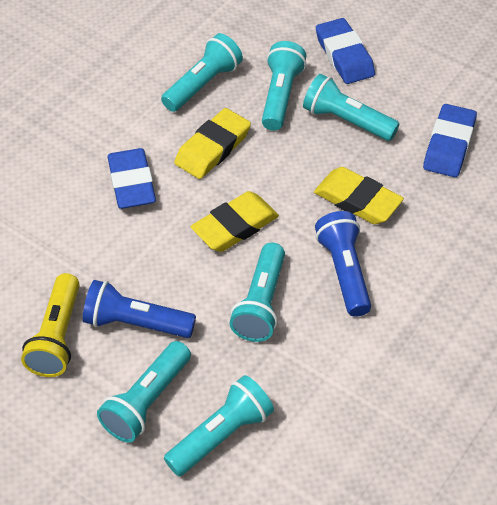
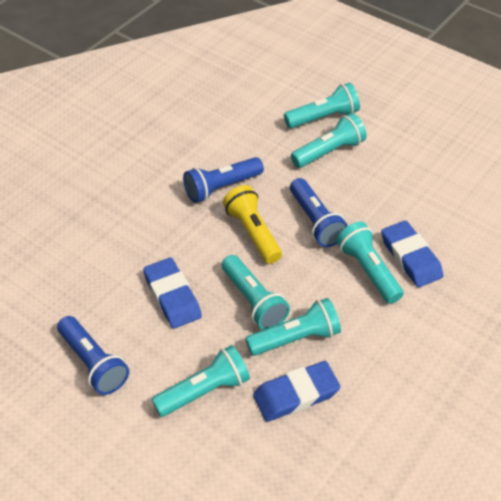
blue flashlight: 2 -> 3
yellow eraser: 3 -> 0

